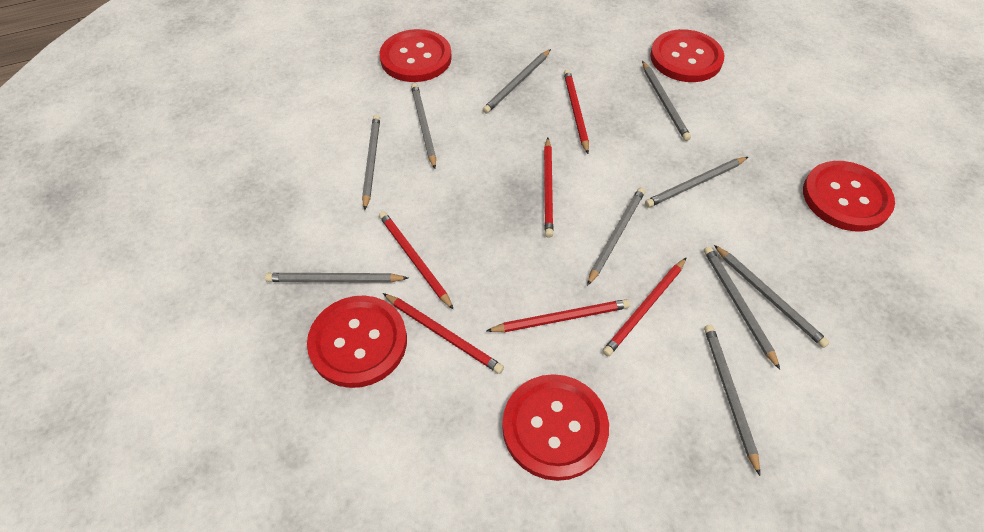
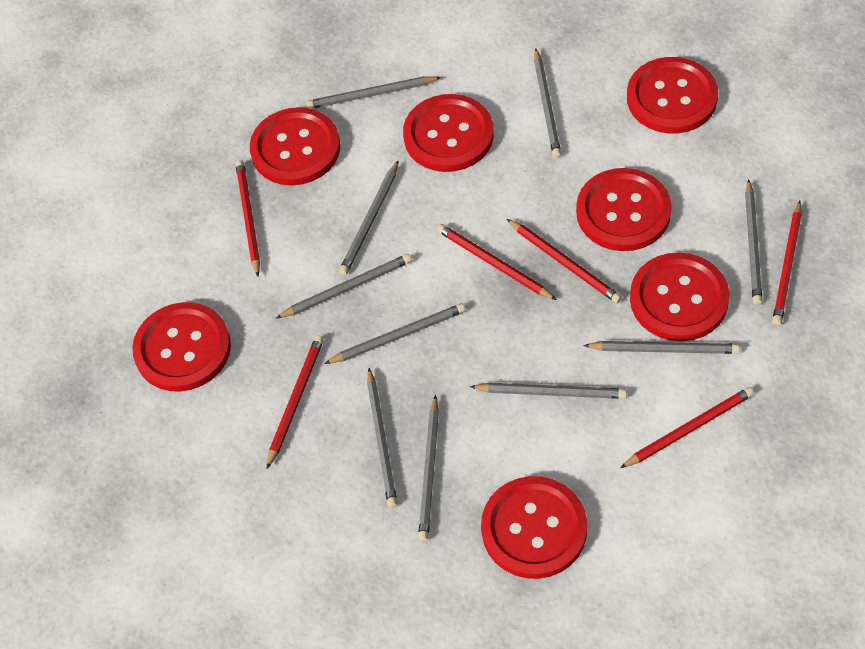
red button: 5 -> 7

